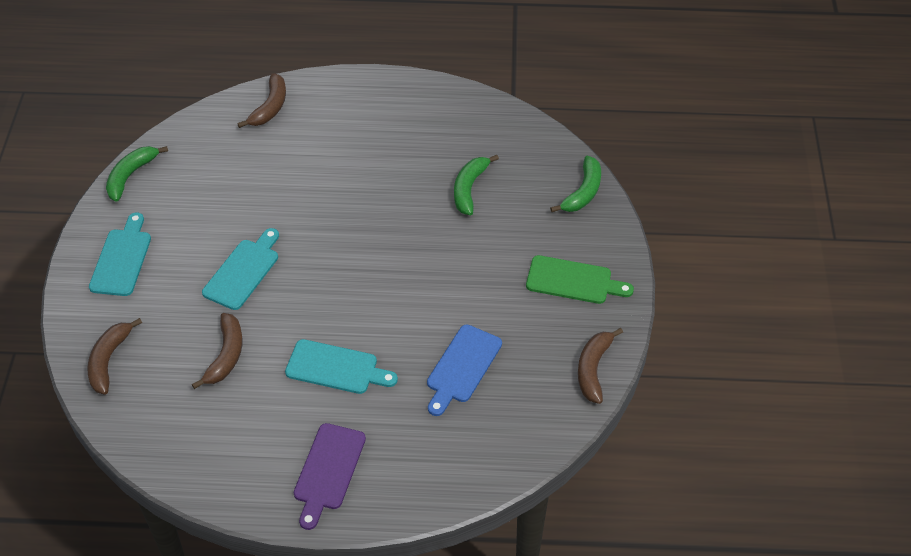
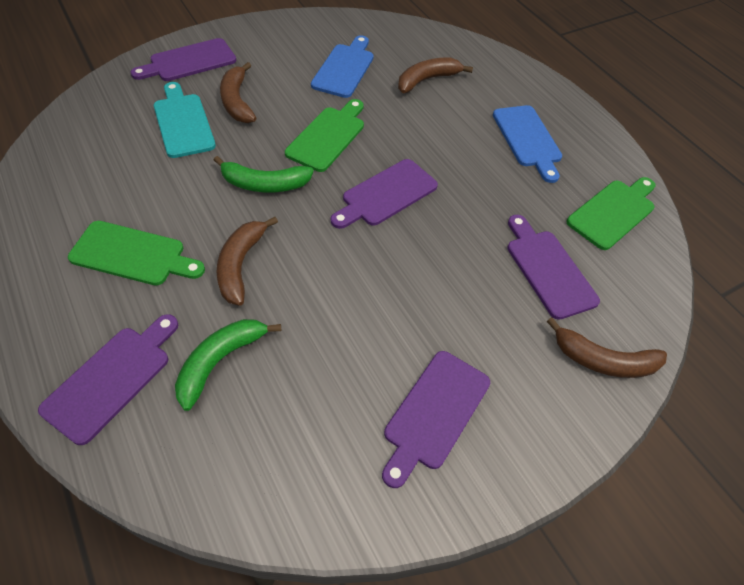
blue cutting board: 1 -> 2
green banana: 3 -> 2
green cutting board: 1 -> 3
purple cutting board: 1 -> 5
turquoise cutting board: 3 -> 1

